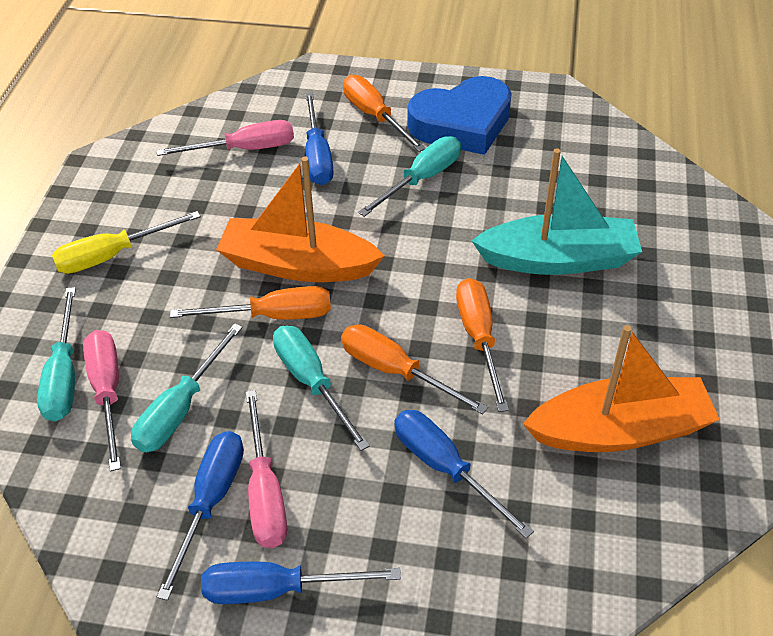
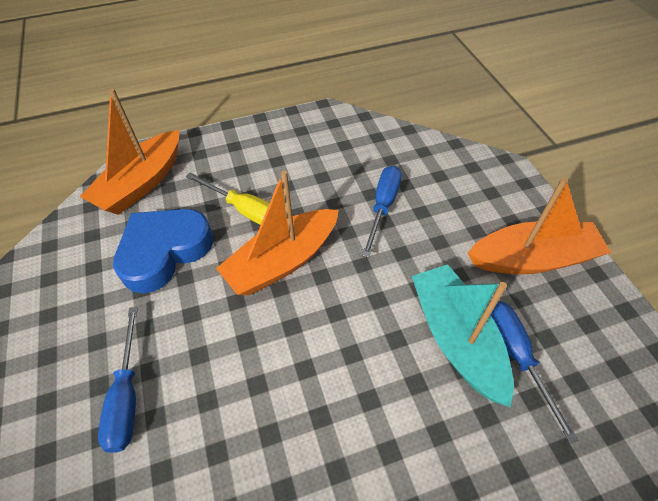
blue screwdriver: 4 -> 3
orange boat: 2 -> 3
orange screwdriver: 4 -> 0
pink screwdriver: 3 -> 0
turquoise screwdriver: 4 -> 0

